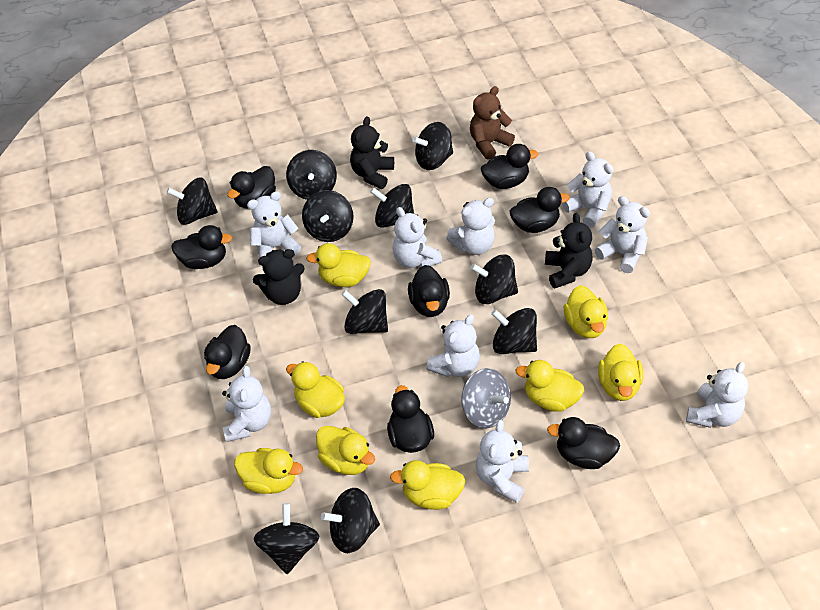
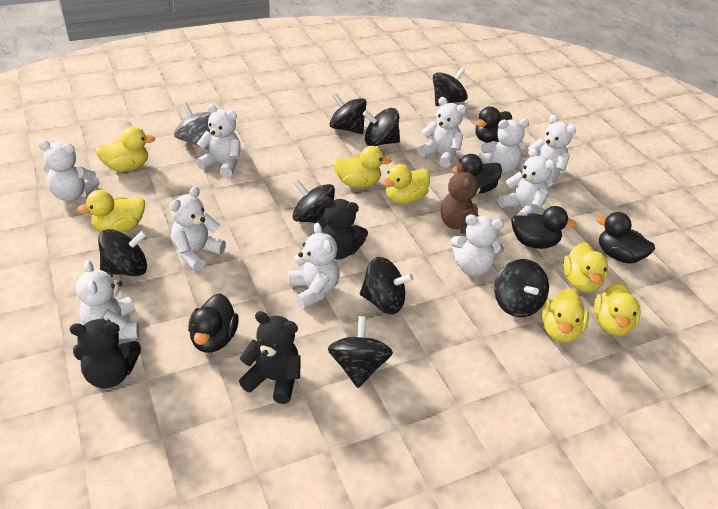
black duck: 8 -> 5
black spinning top: 10 -> 8
white teddy bear: 9 -> 10
yellow duck: 8 -> 7

